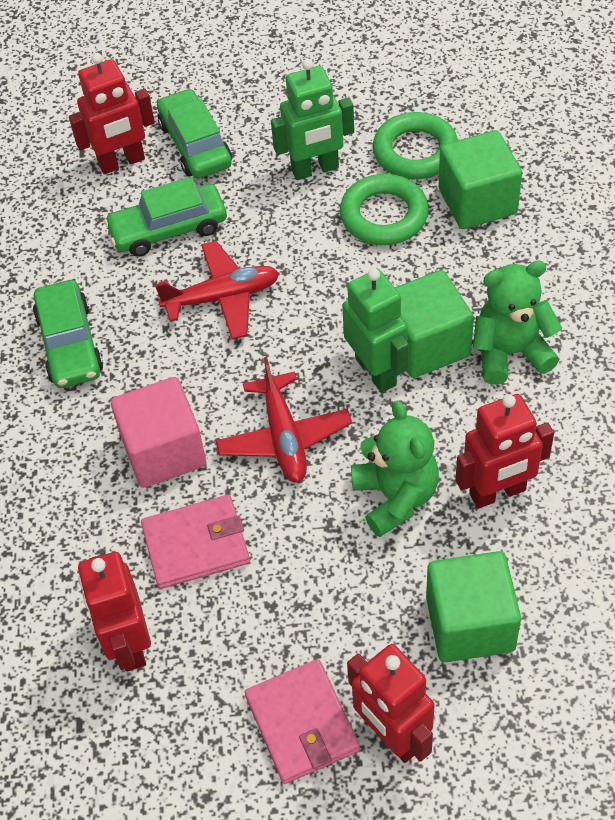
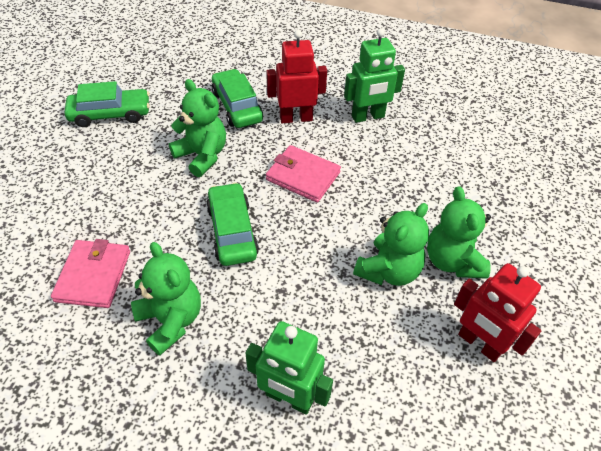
green cube: 3 -> 0
green ring: 2 -> 0
green teddy bear: 2 -> 4
pink cube: 1 -> 0
red plane: 2 -> 0
red robot: 4 -> 2

